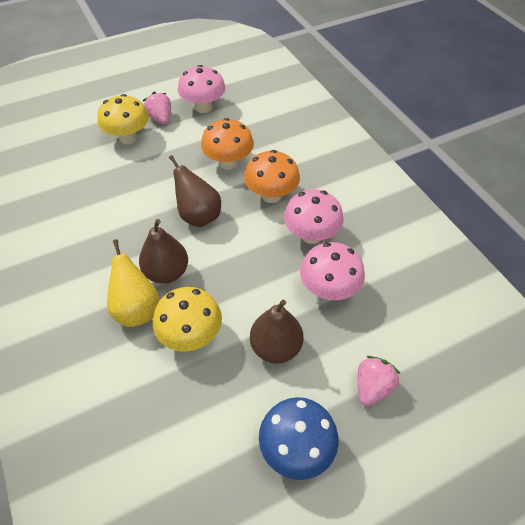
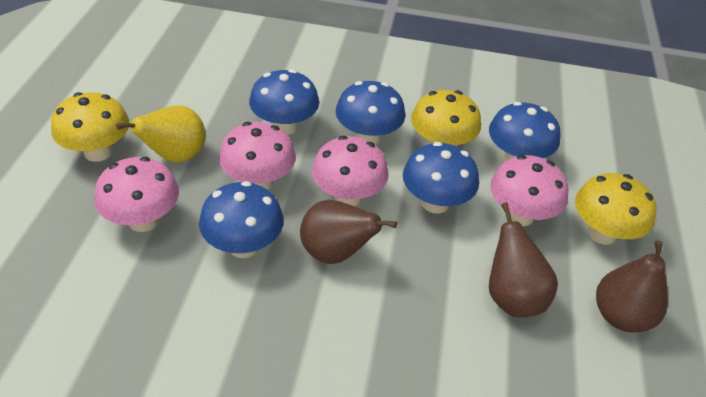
blue mushroom: 1 -> 5
orange mushroom: 2 -> 0
pink mushroom: 3 -> 4
pink strawberry: 2 -> 0
yellow mushroom: 2 -> 3

